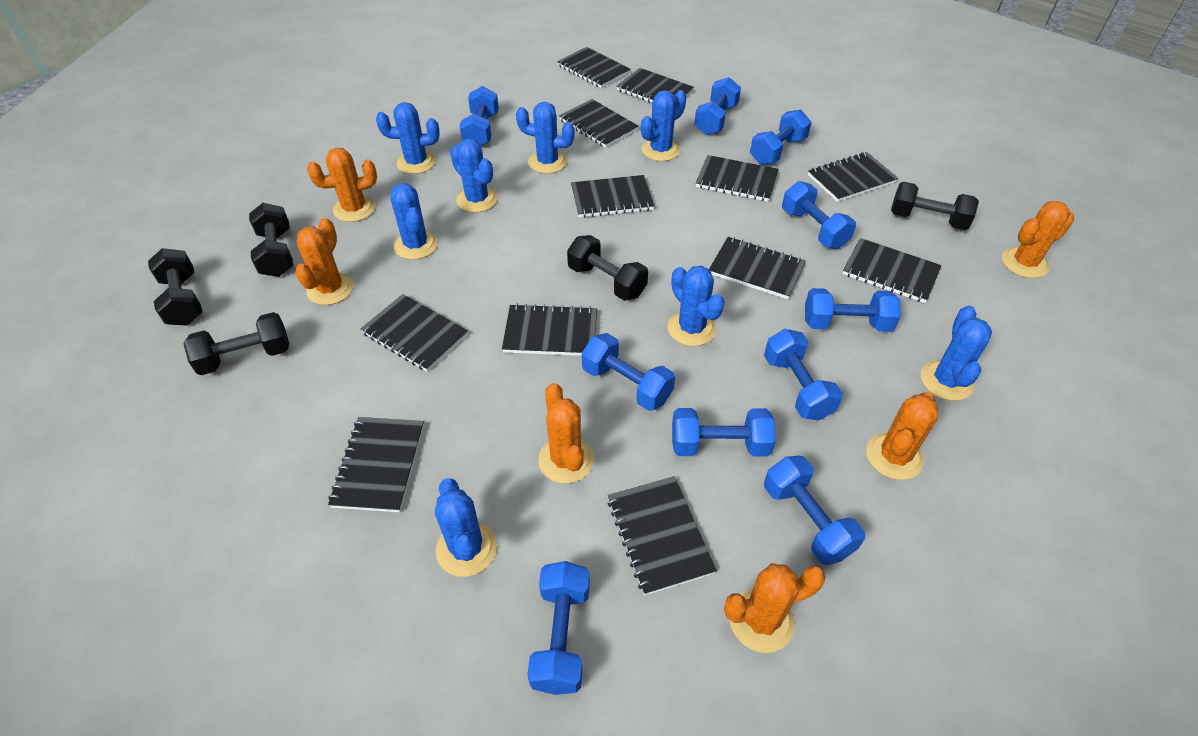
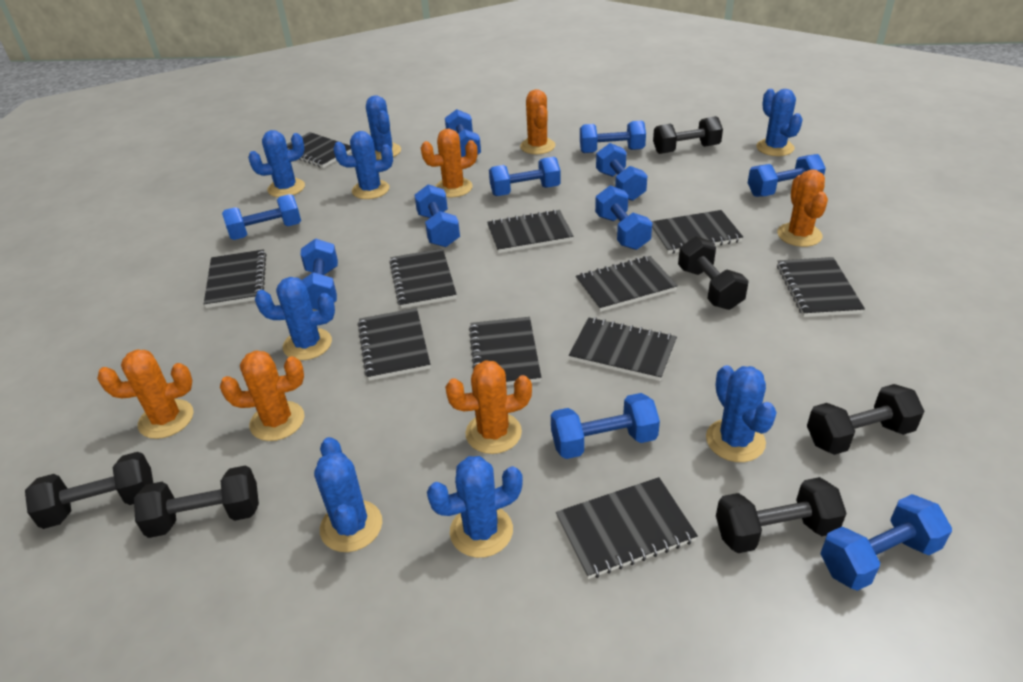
black dumbbell: 5 -> 6
black notebook: 12 -> 11
blue dumbbell: 10 -> 11

